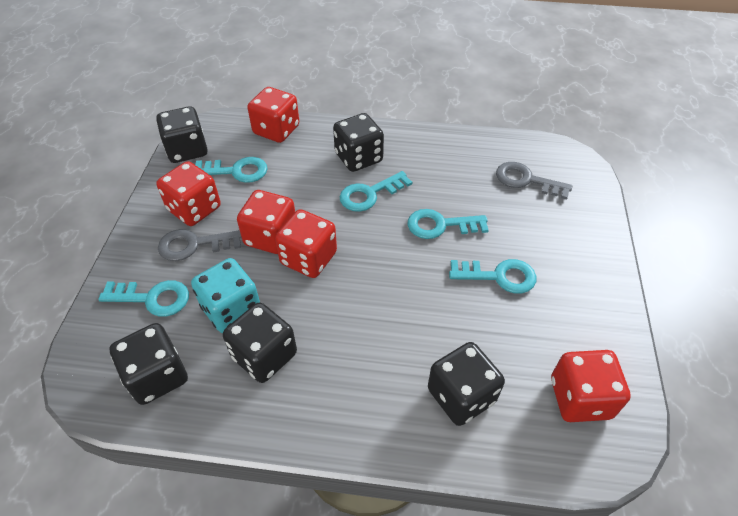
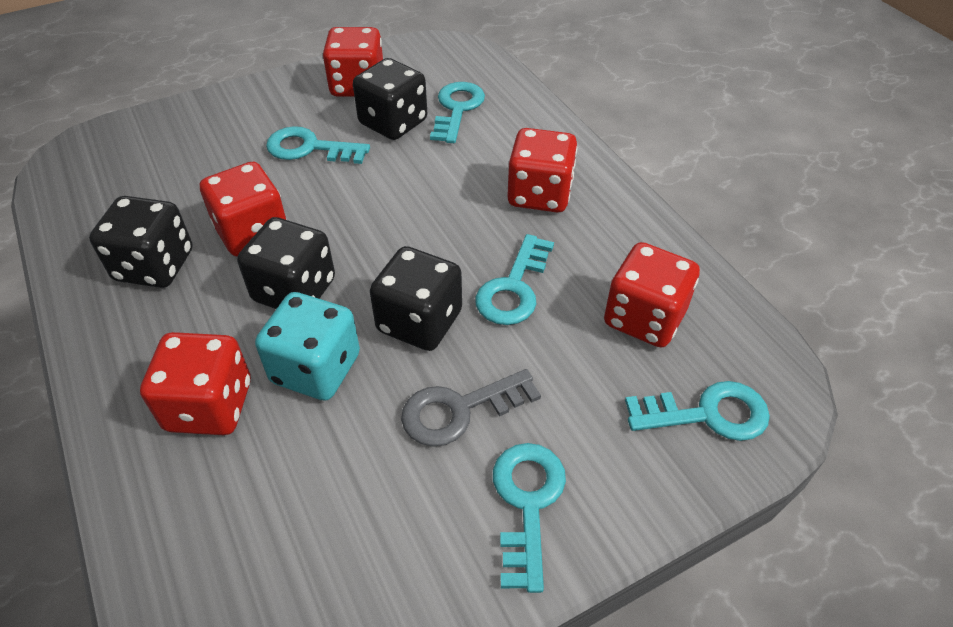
black dice: 5 -> 4
grey key: 2 -> 1

